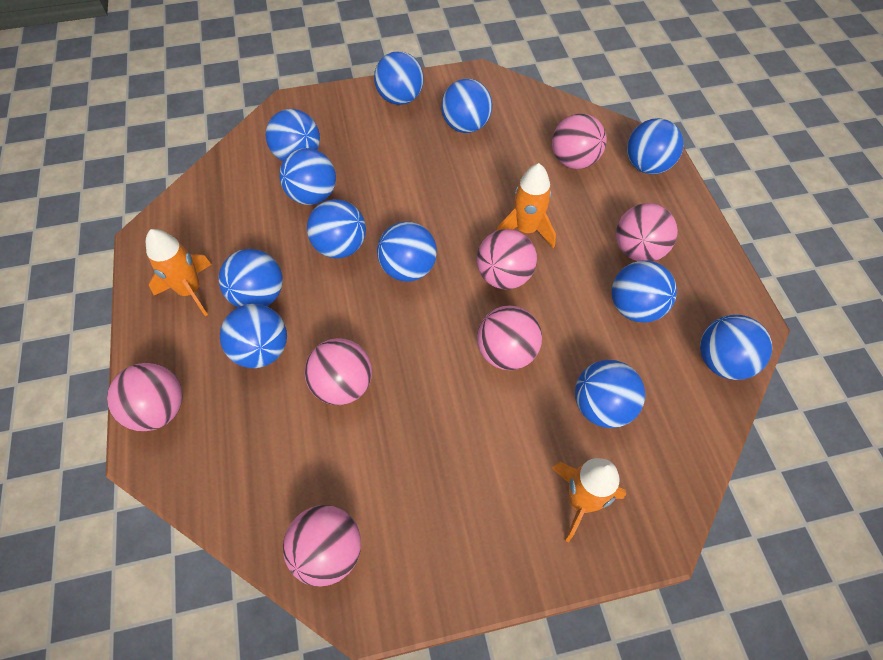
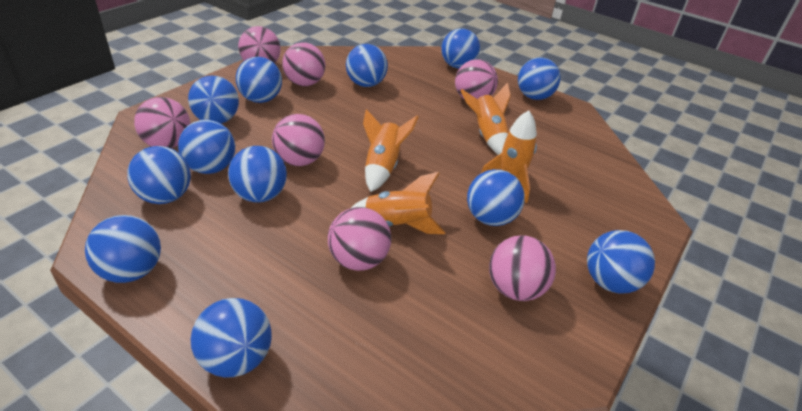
orange rocket: 3 -> 4

